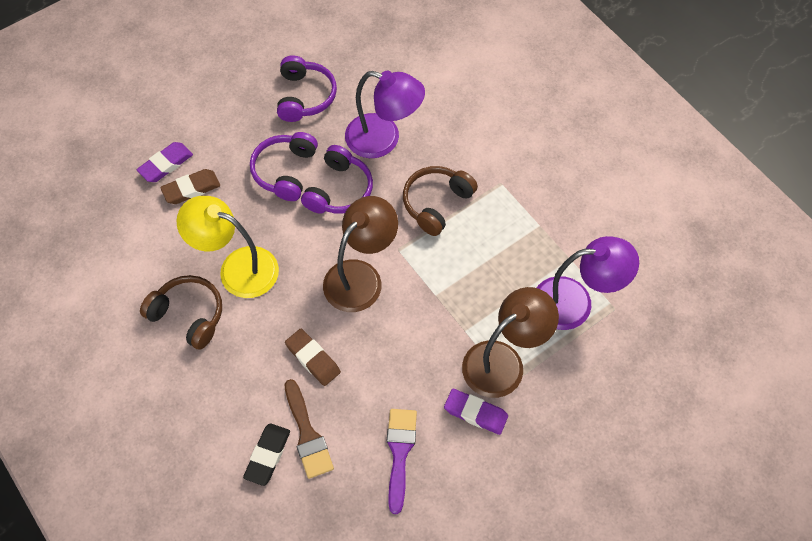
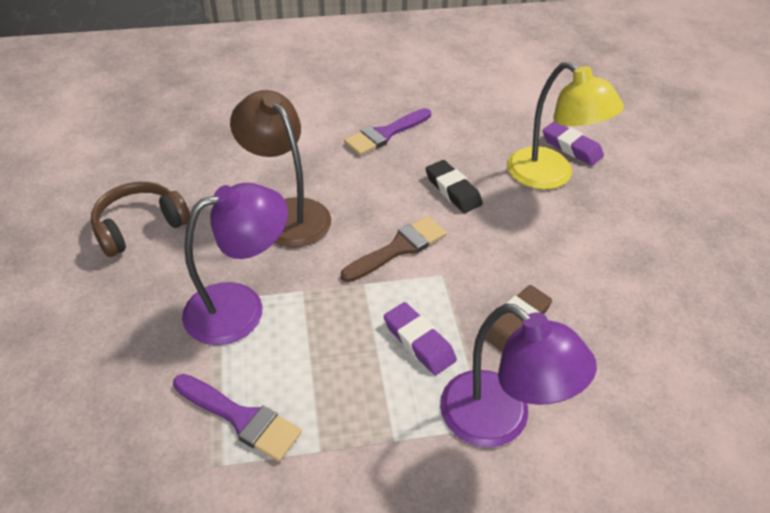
brown eraser: 2 -> 1
brown headphones: 2 -> 1
brown lamp: 2 -> 1
purple brush: 1 -> 2
purple headphones: 3 -> 0

